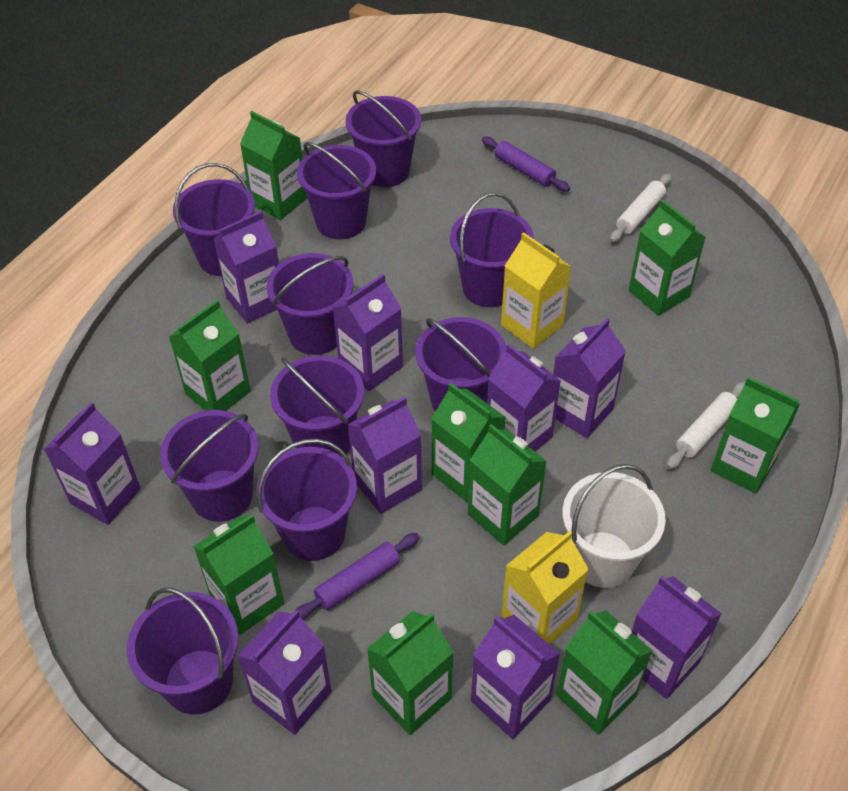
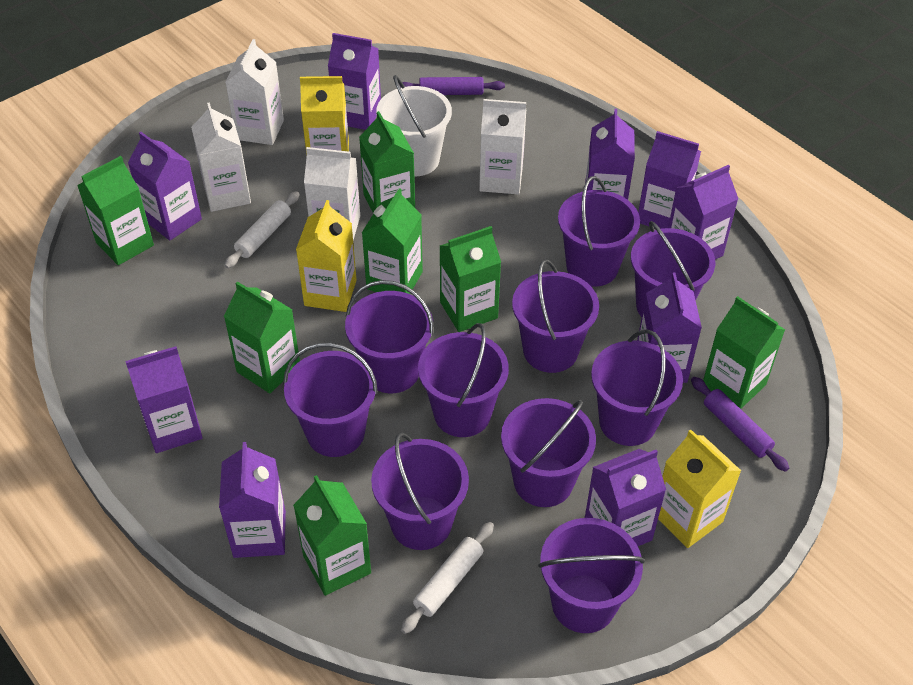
green carton: 9 -> 7
white carton: 0 -> 4
yellow carton: 2 -> 3

